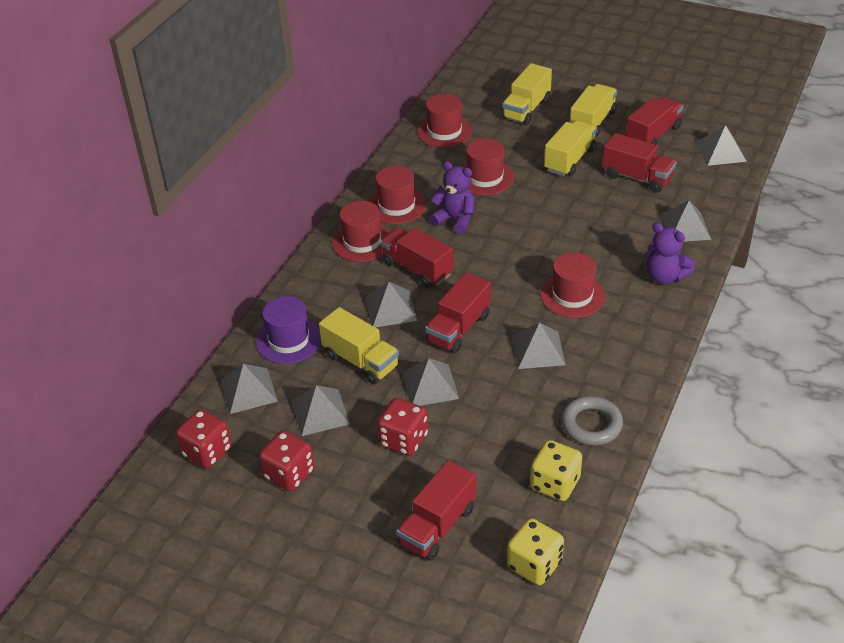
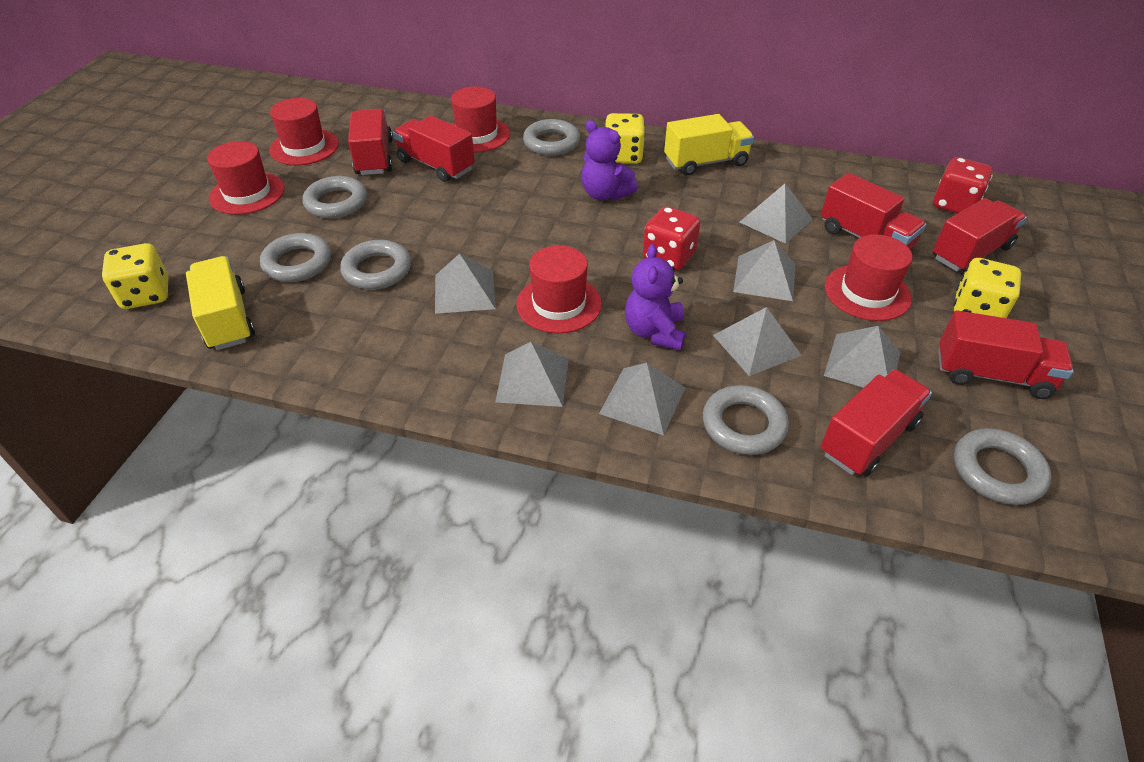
grey ring: 1 -> 6
purple hat: 1 -> 0
red dice: 3 -> 2
red truck: 5 -> 6
yellow dice: 2 -> 3
yellow truck: 4 -> 2

